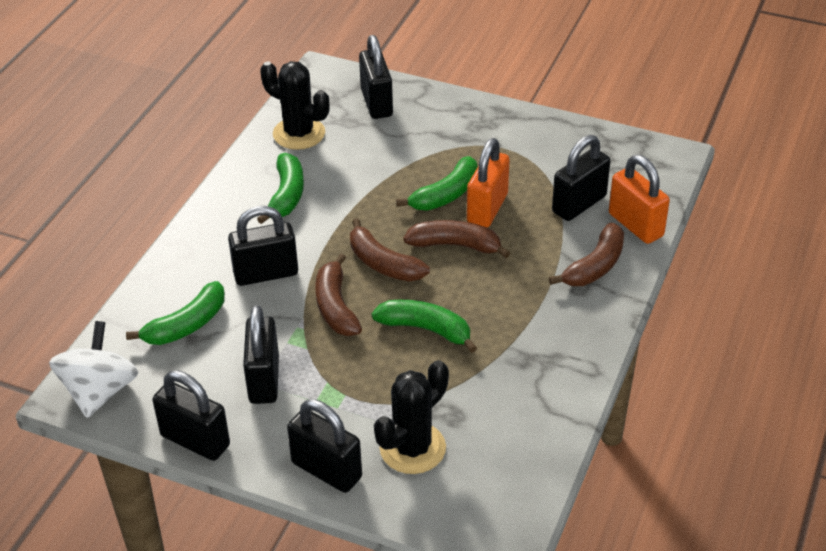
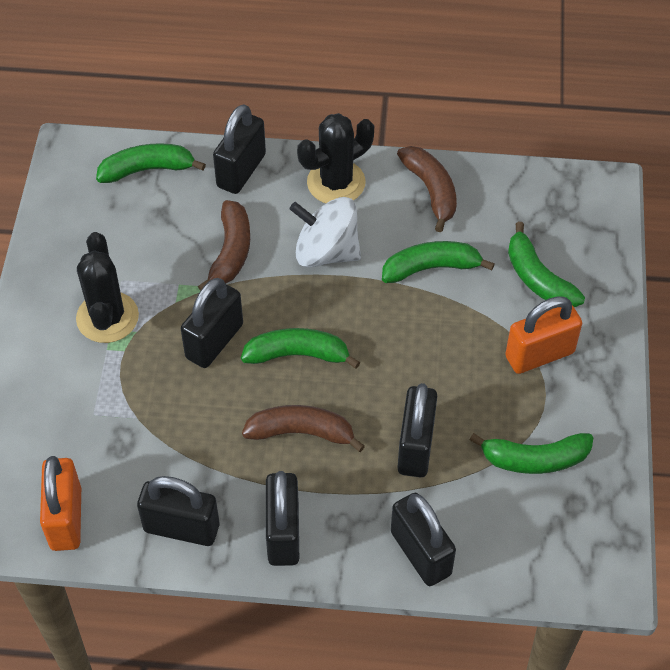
brown banana: 4 -> 3
green banana: 4 -> 5

